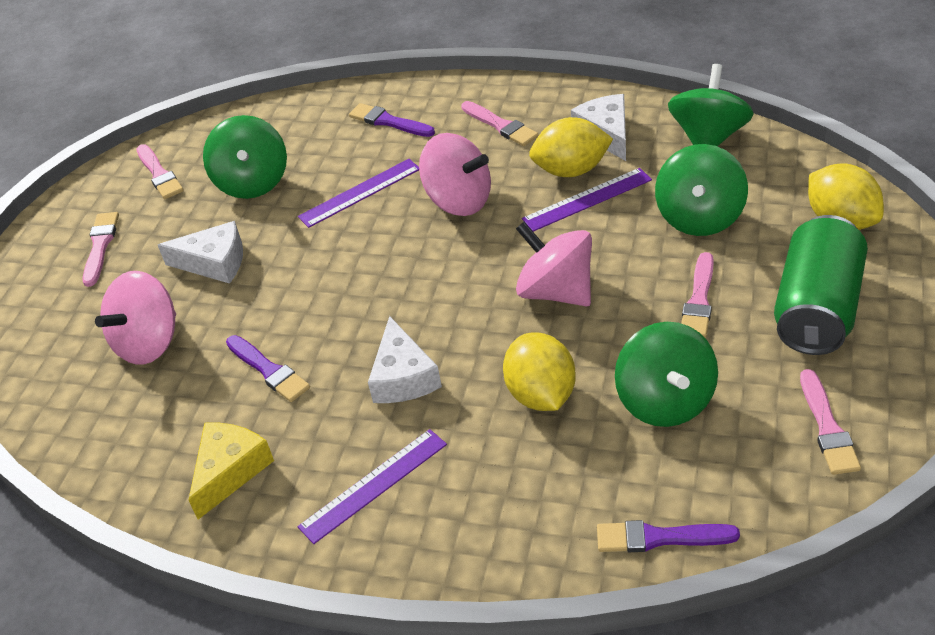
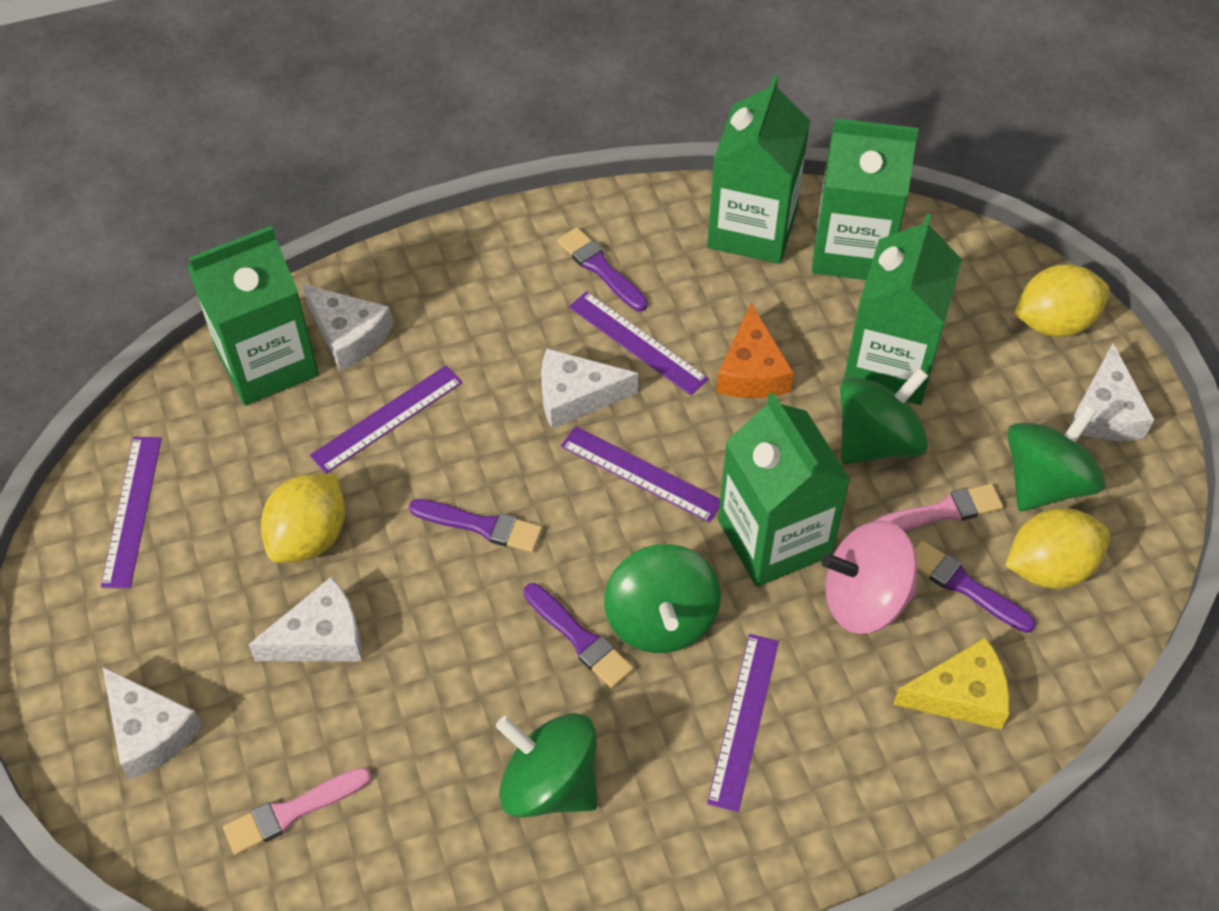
green can: 1 -> 0
green carton: 0 -> 5
orange cheese: 0 -> 1
pink brush: 5 -> 2
pink spinning top: 3 -> 1
purple brush: 3 -> 4
purple ruler: 3 -> 5
white cheese: 3 -> 5

